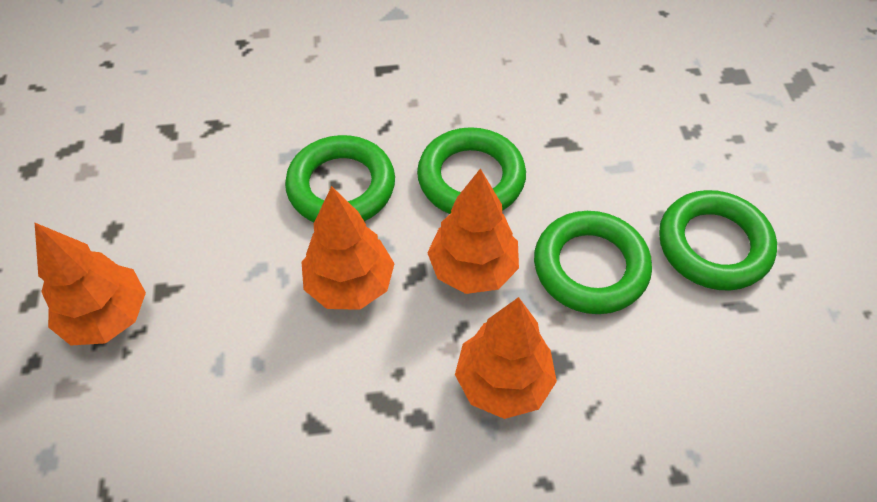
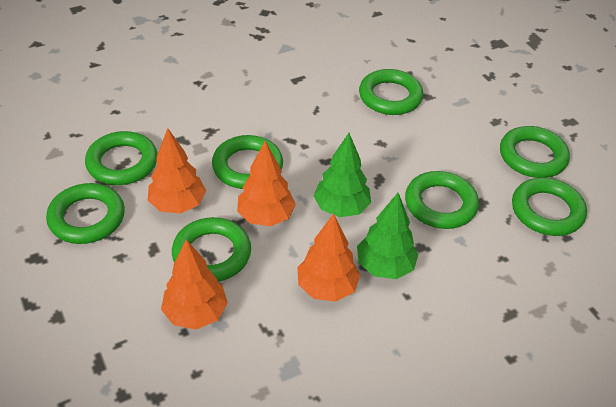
green ring: 4 -> 8
green tree: 0 -> 2

